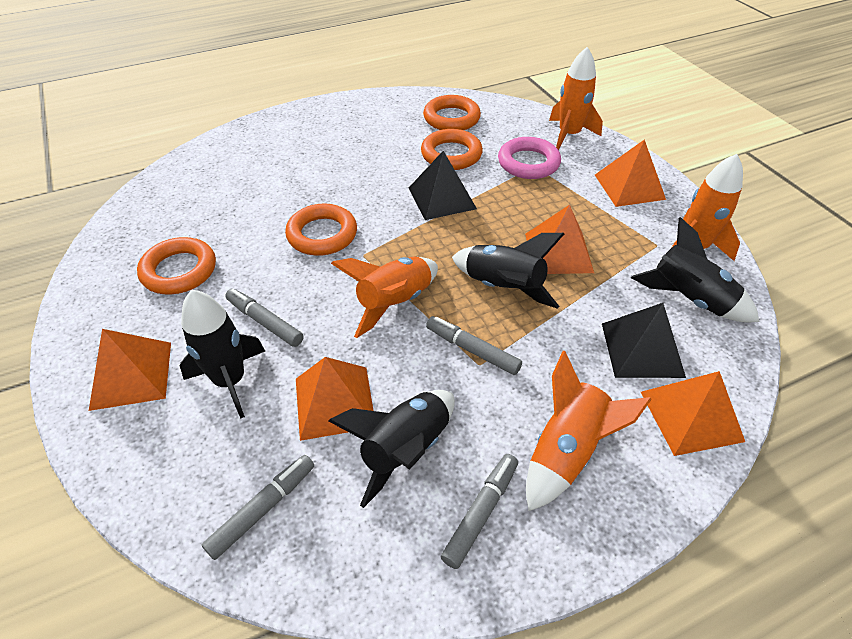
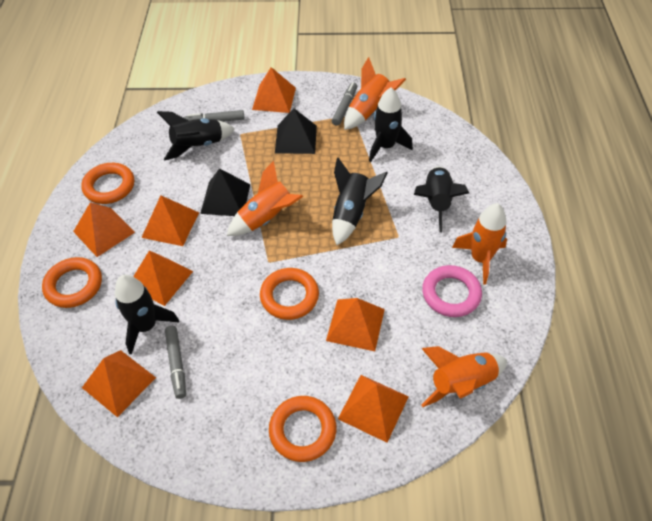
black rocket: 4 -> 5
grey marker: 4 -> 3
orange pyramid: 5 -> 7

